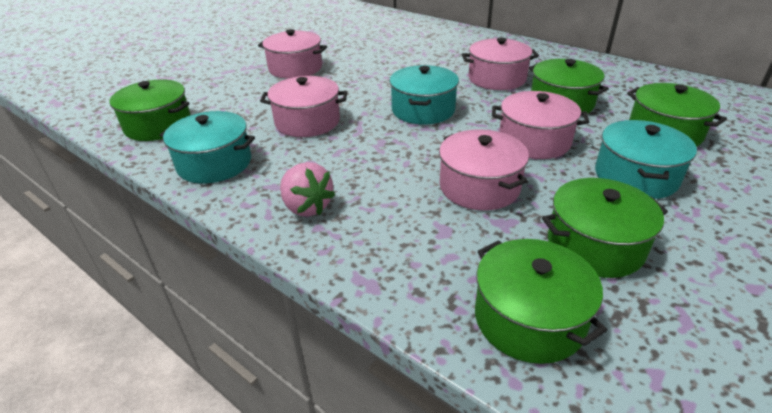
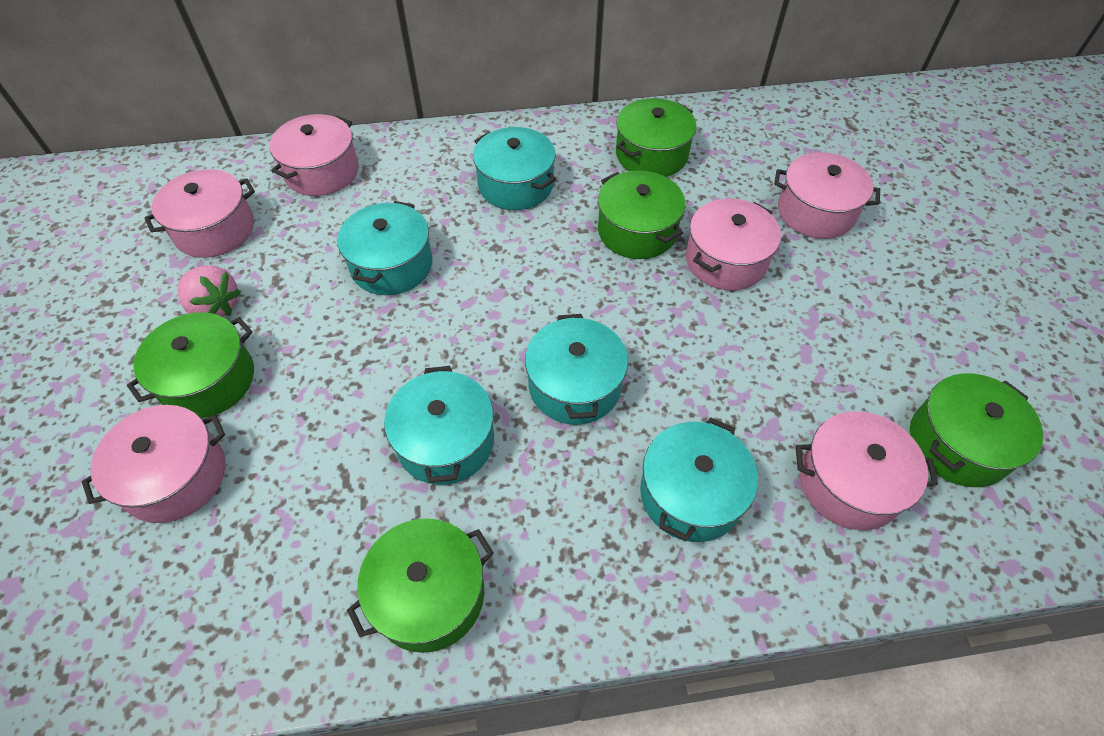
pink pot: 5 -> 6
turquoise pot: 3 -> 5

